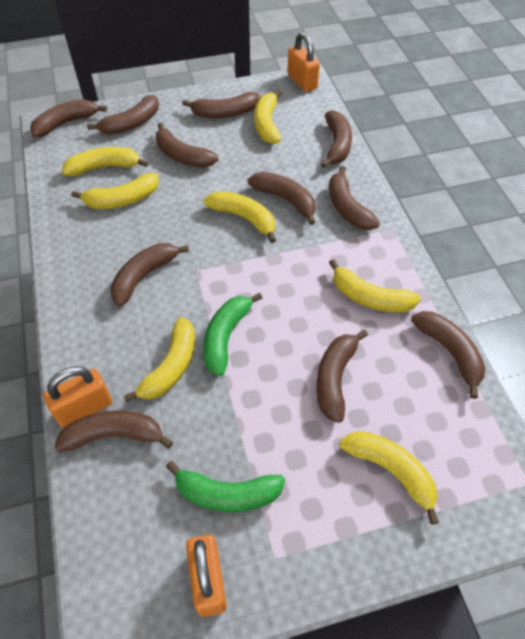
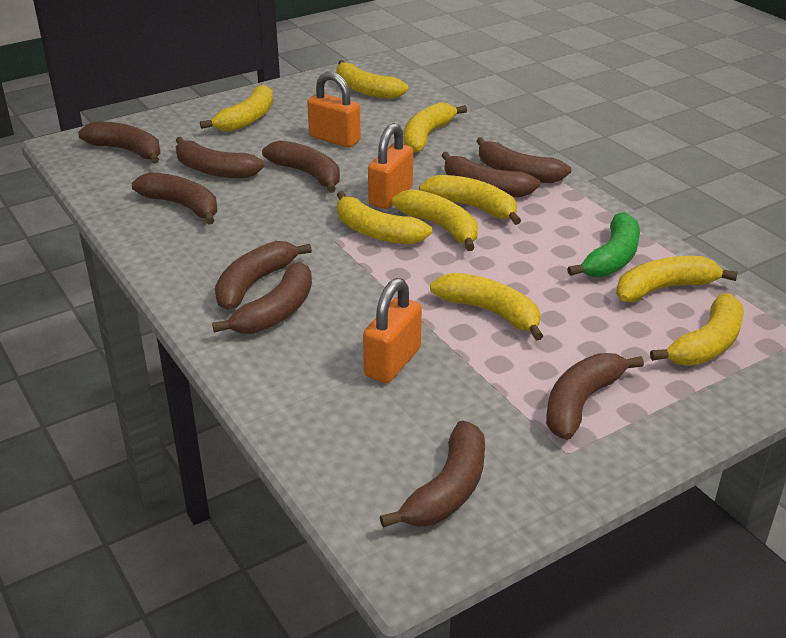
brown banana: 11 -> 10
green banana: 2 -> 1
yellow banana: 7 -> 9

